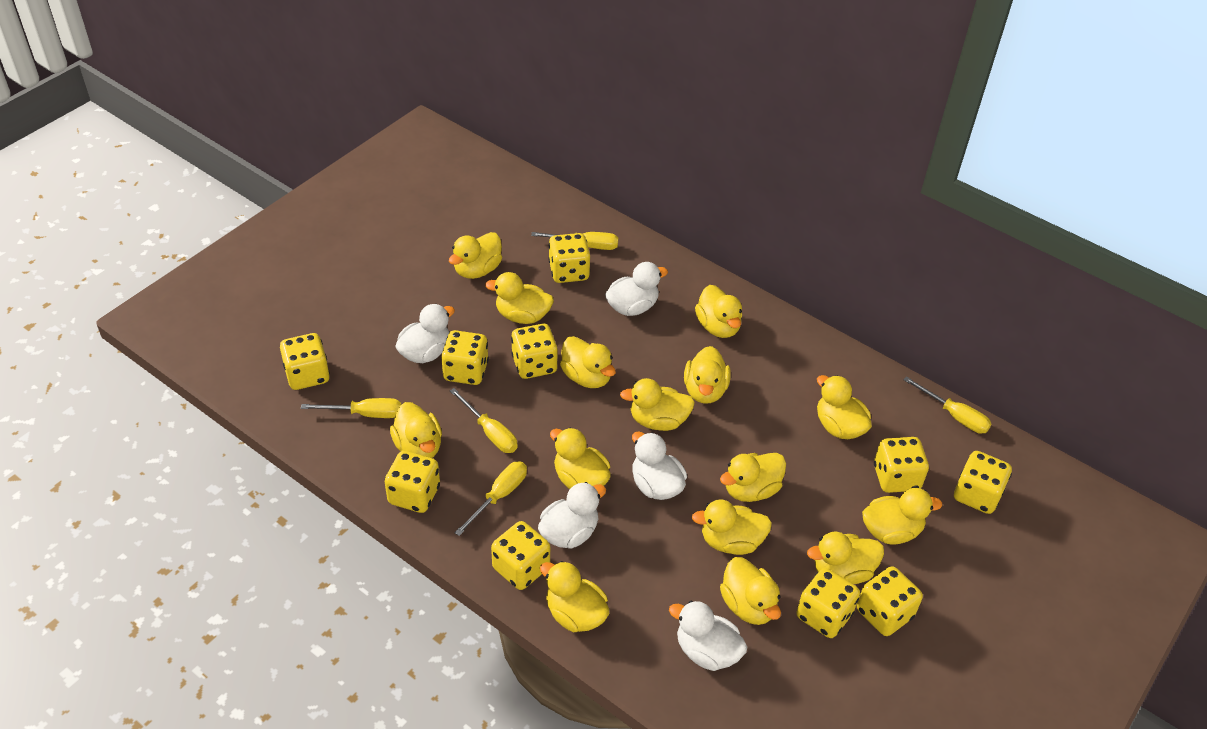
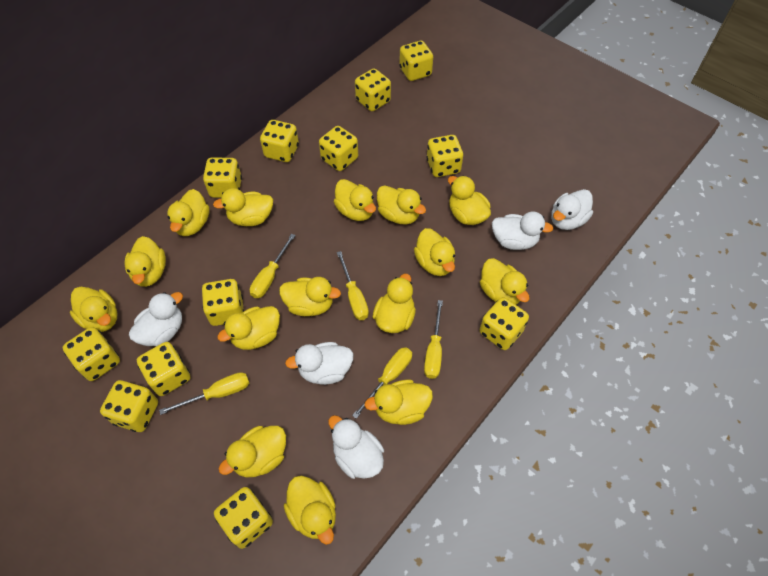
yellow dice: 10 -> 12

